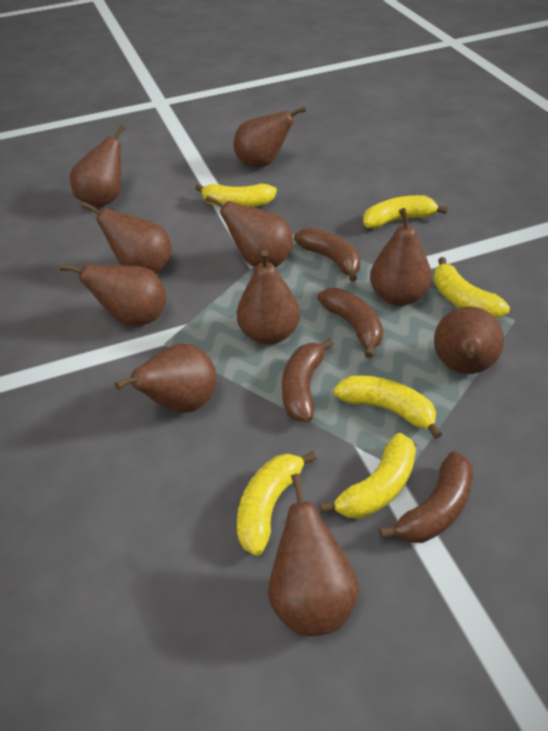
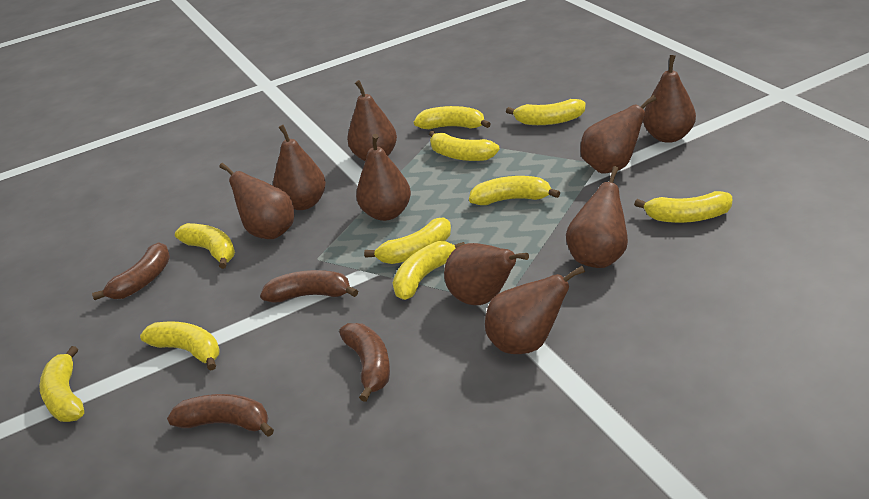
brown pear: 10 -> 9
yellow banana: 6 -> 10

